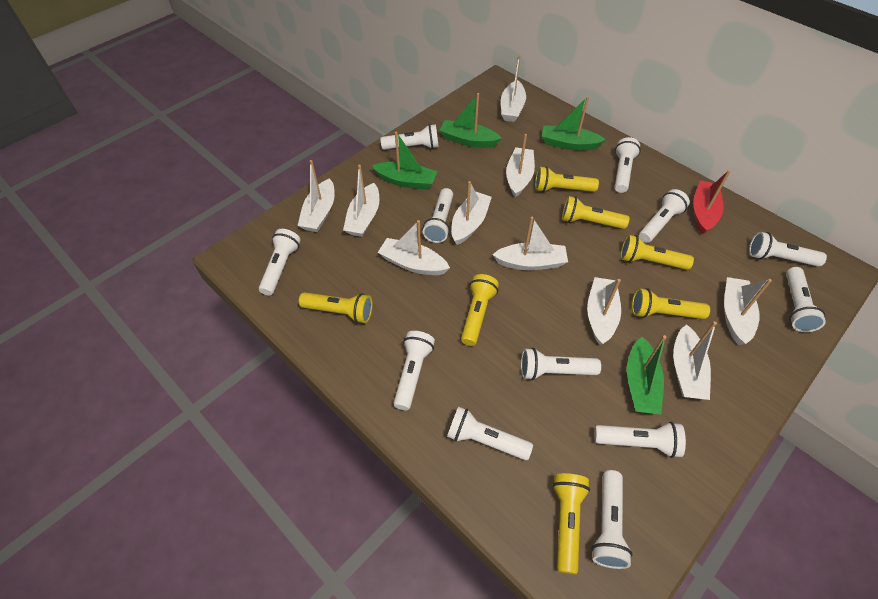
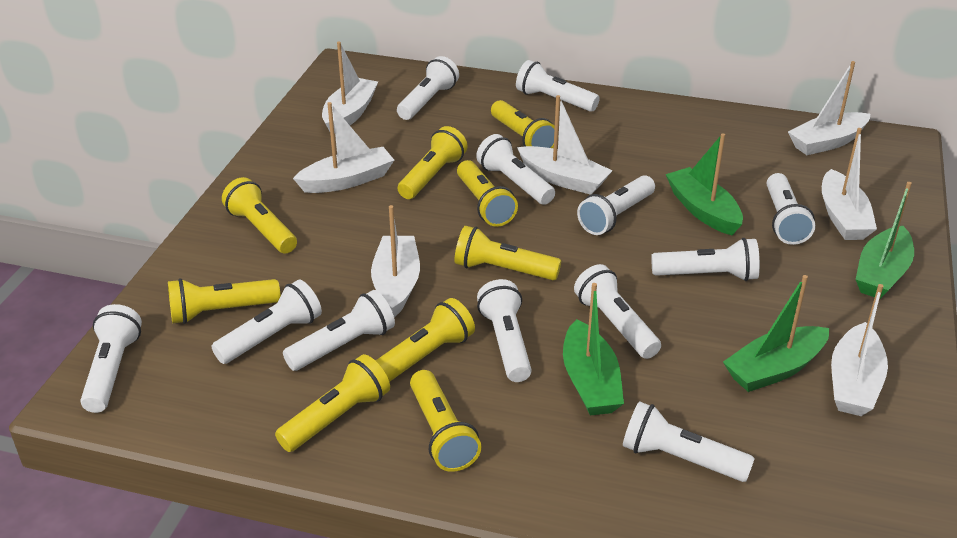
red boat: 1 -> 0
white boat: 10 -> 7
yellow flashlight: 7 -> 9

